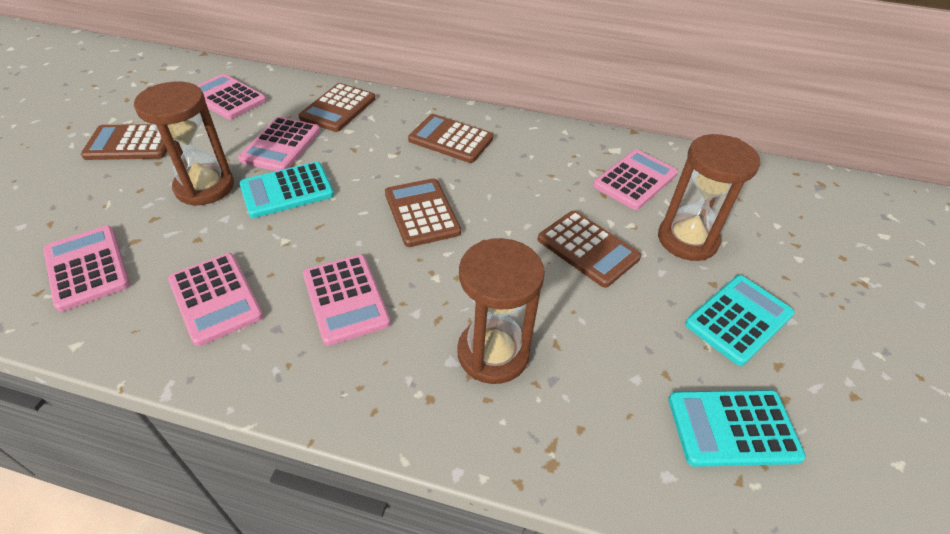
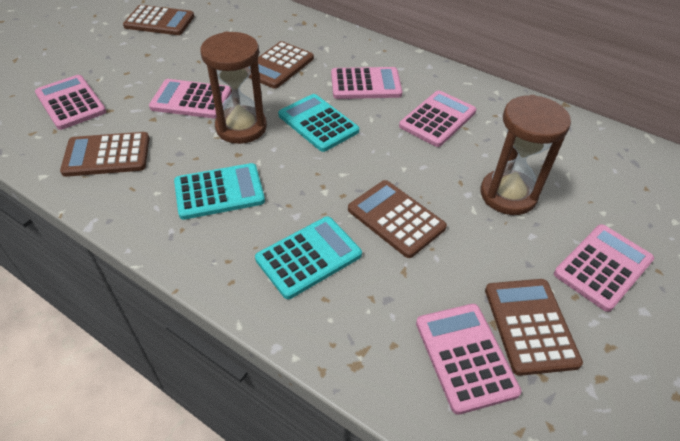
brown hourglass: 3 -> 2

